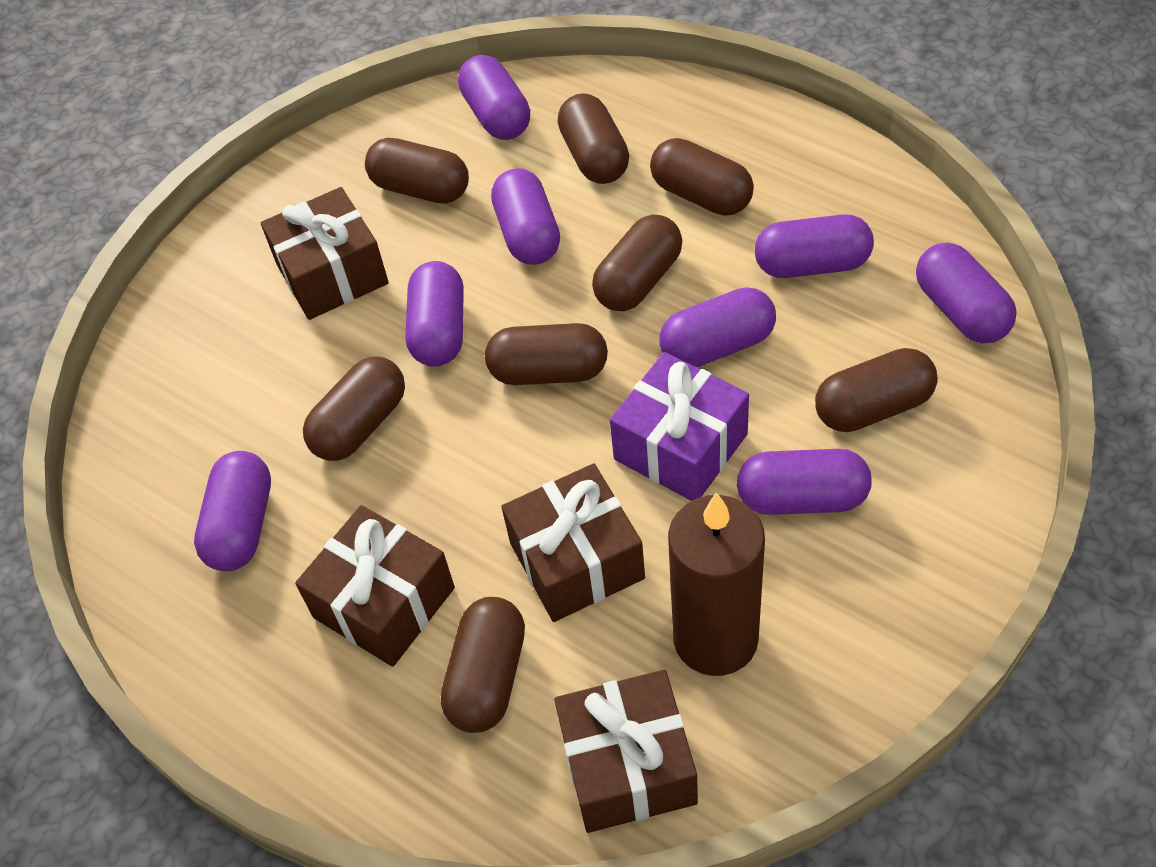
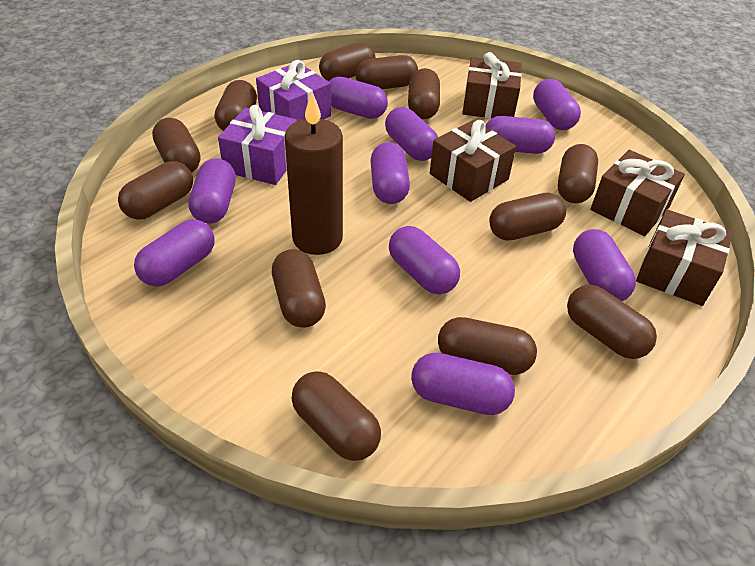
brown capsule: 8 -> 12
purple capsule: 8 -> 10
purple gift: 1 -> 2

